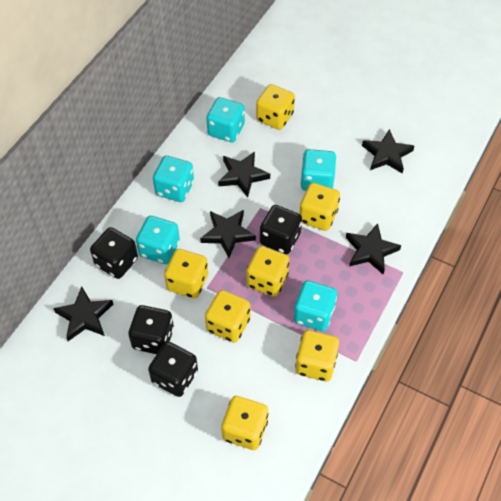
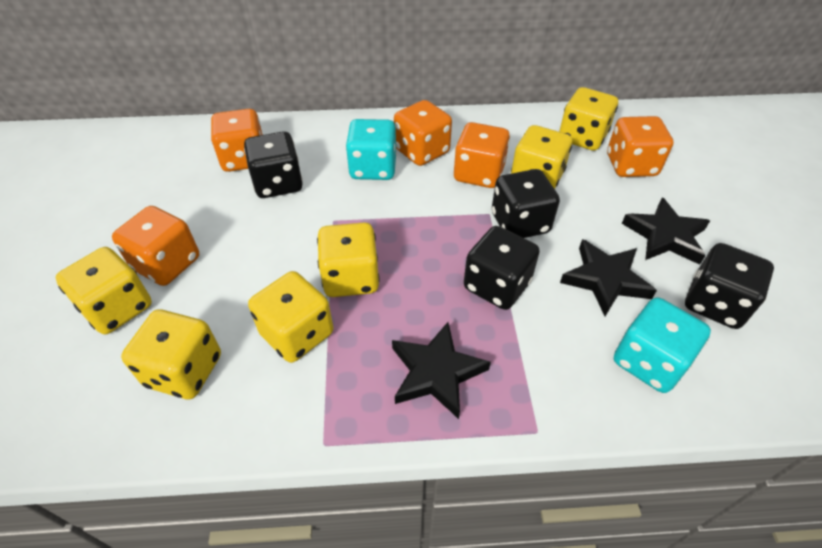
black star: 5 -> 3
orange dice: 0 -> 5
turquoise dice: 5 -> 2
yellow dice: 7 -> 6

